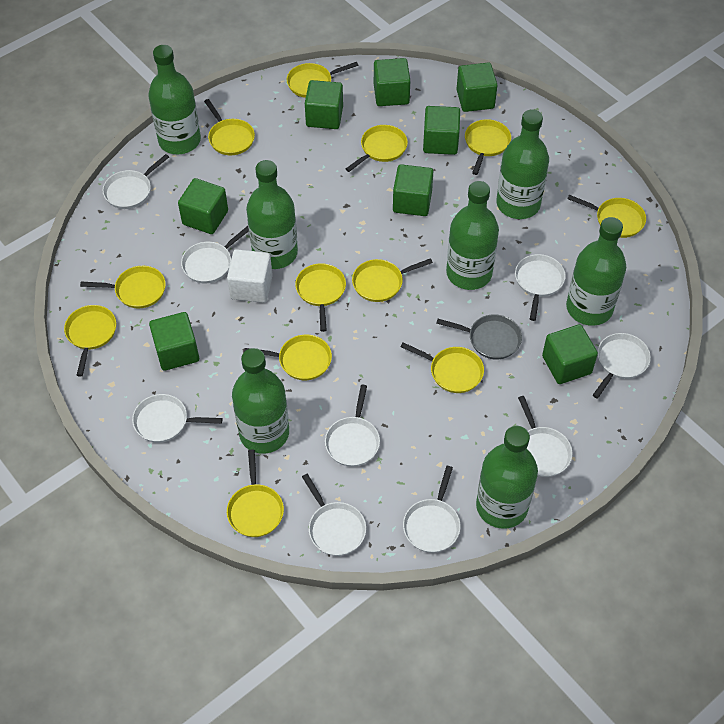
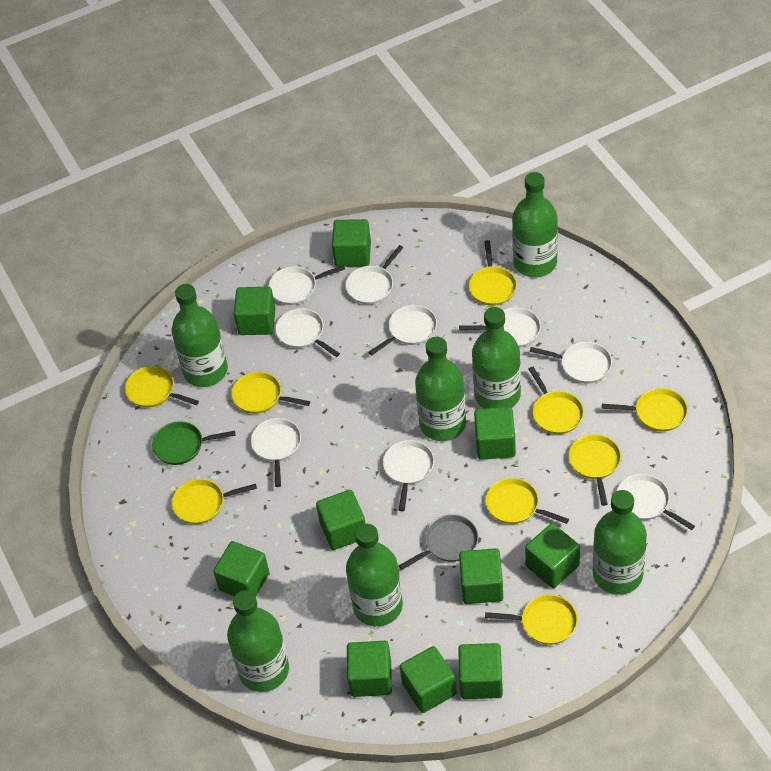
green cube: 8 -> 10
green pan: 0 -> 1
white cube: 1 -> 0
yellow pan: 12 -> 9

